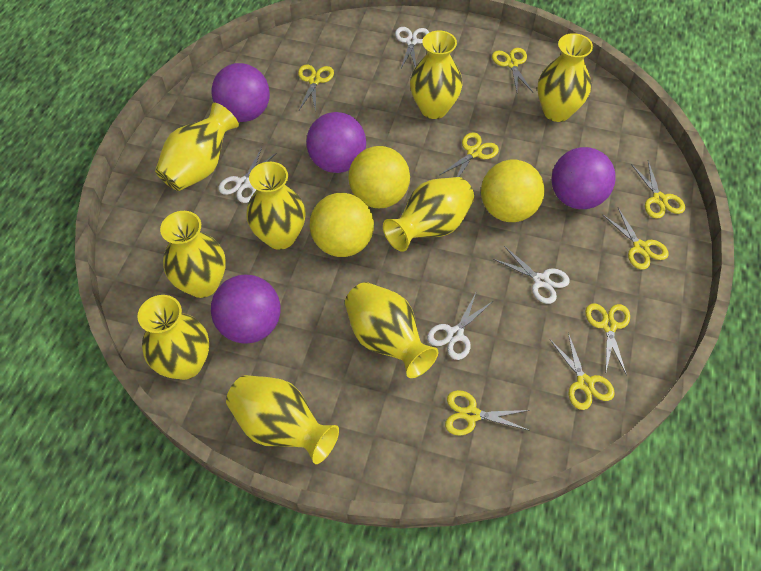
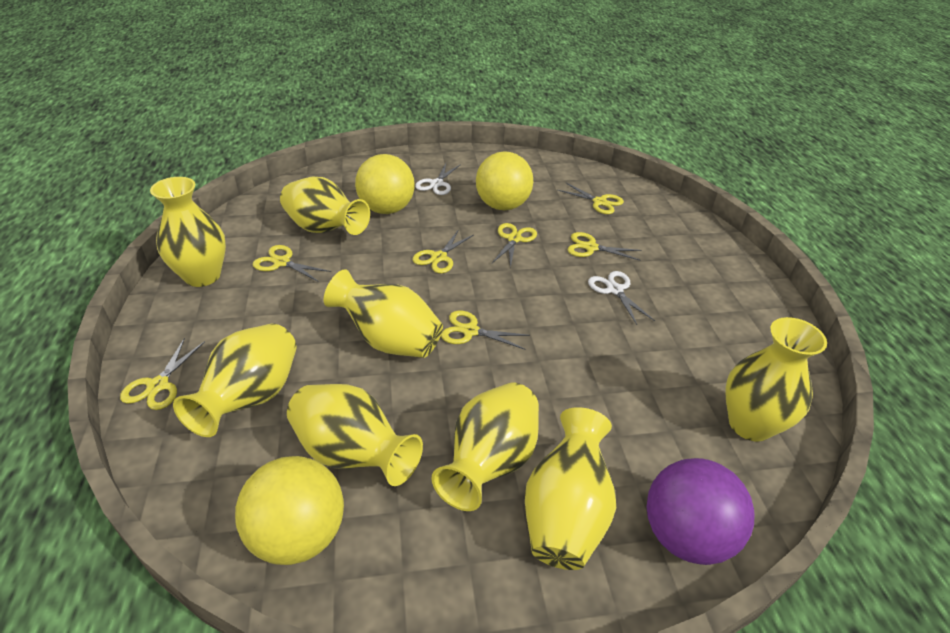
purple ball: 4 -> 1
white scissors: 4 -> 2
yellow scissors: 8 -> 7
yellow vase: 9 -> 8

